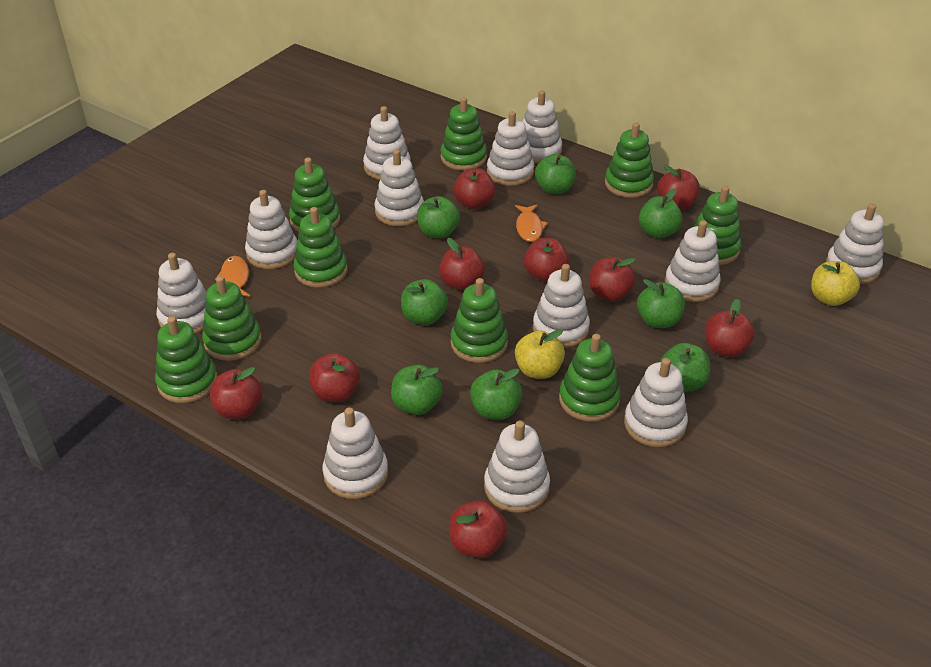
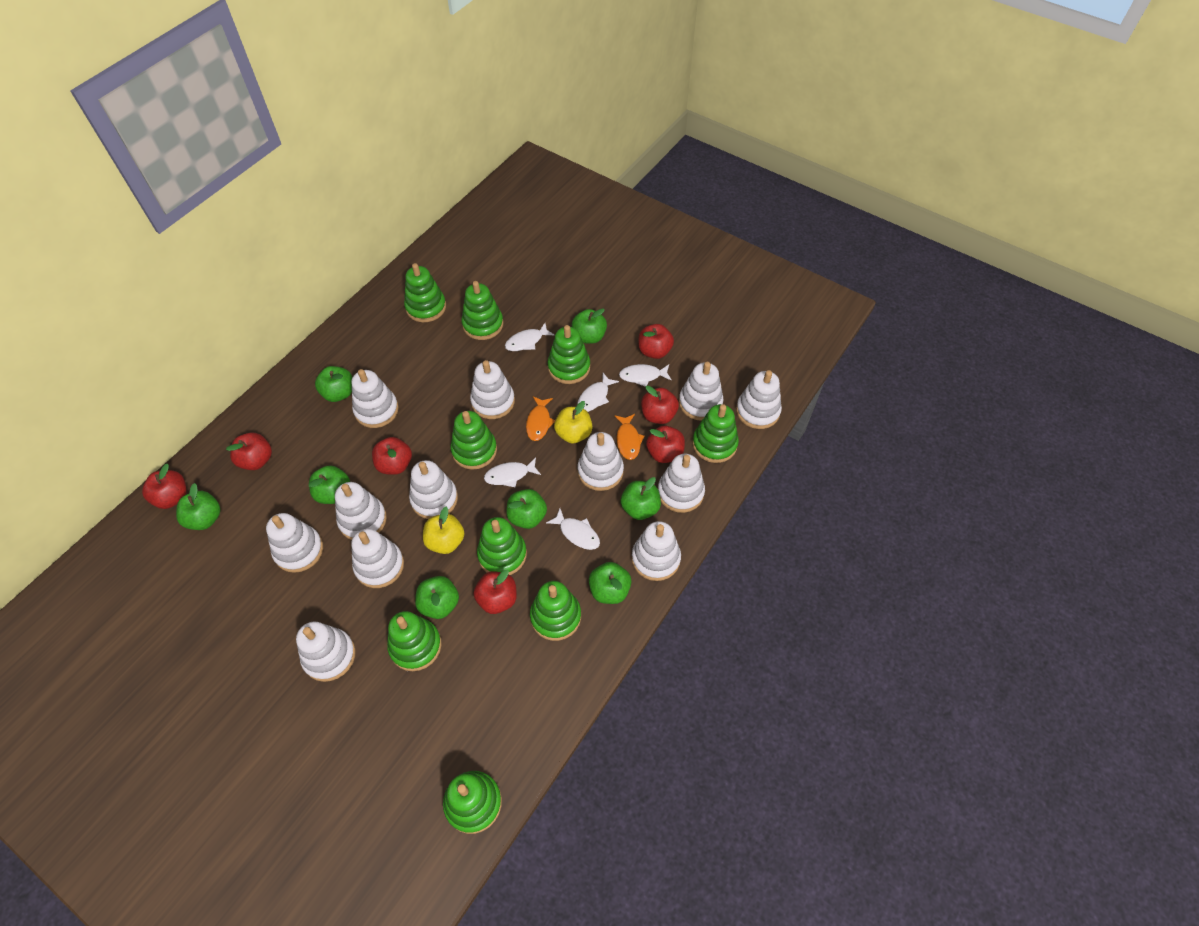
red apple: 9 -> 7
white fish: 0 -> 5

